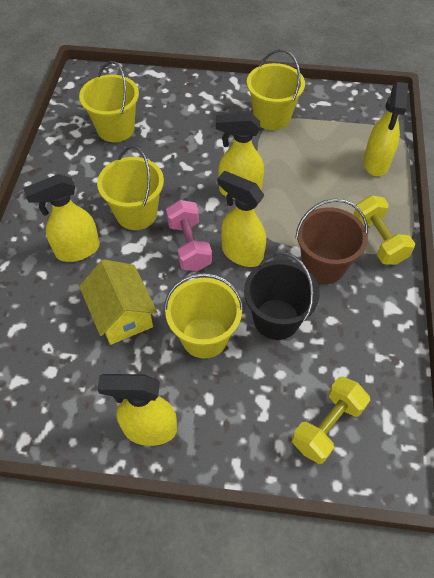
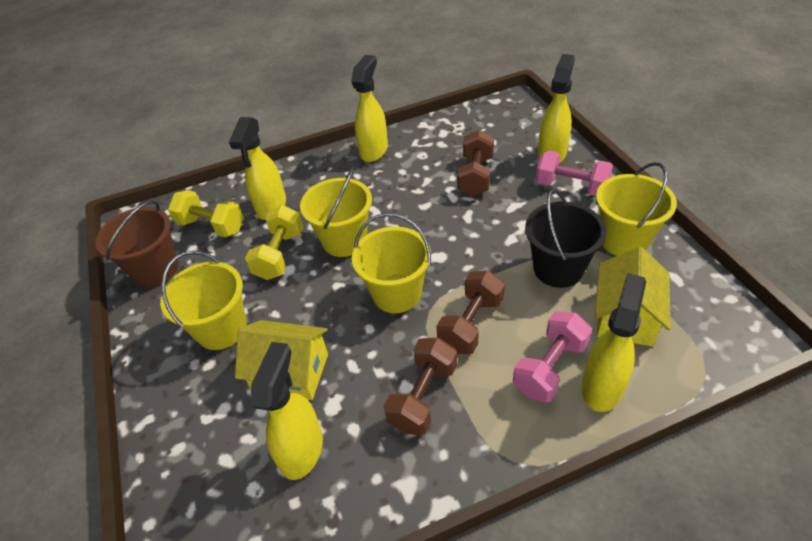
brown dumbbell: 0 -> 3
pink dumbbell: 1 -> 2
yellow house: 1 -> 2

